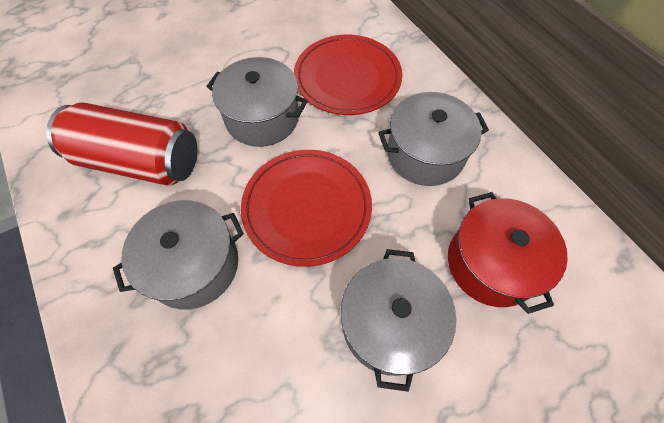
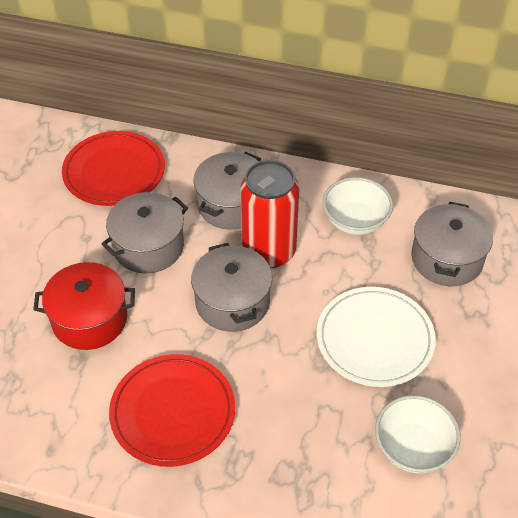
white bowl: 0 -> 2
white plate: 0 -> 1

